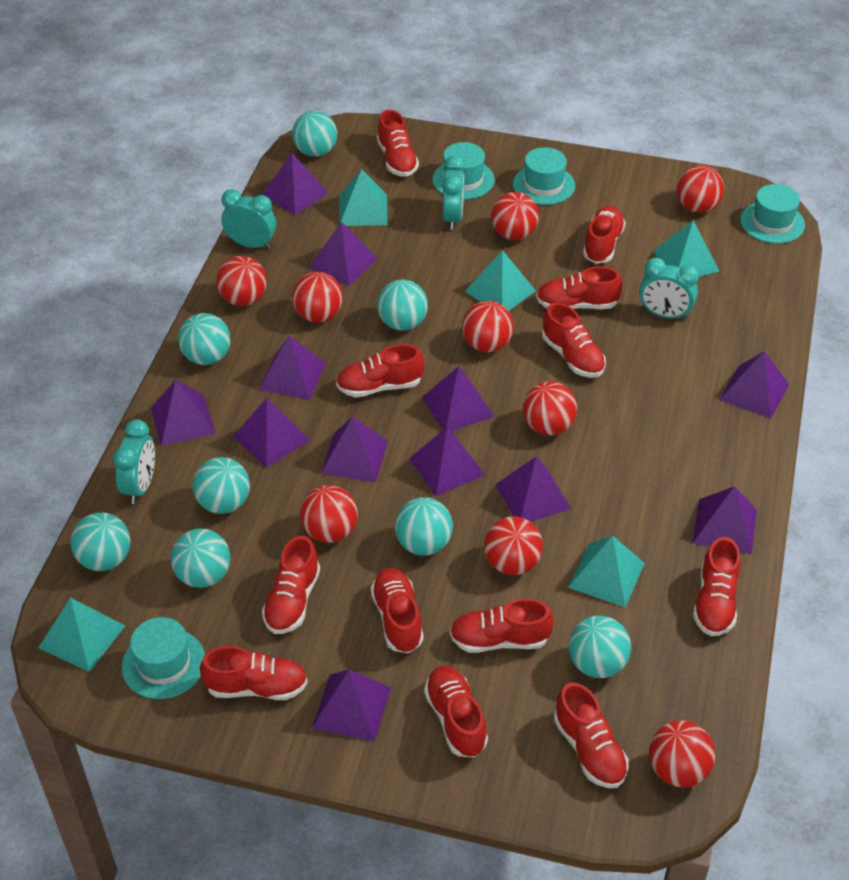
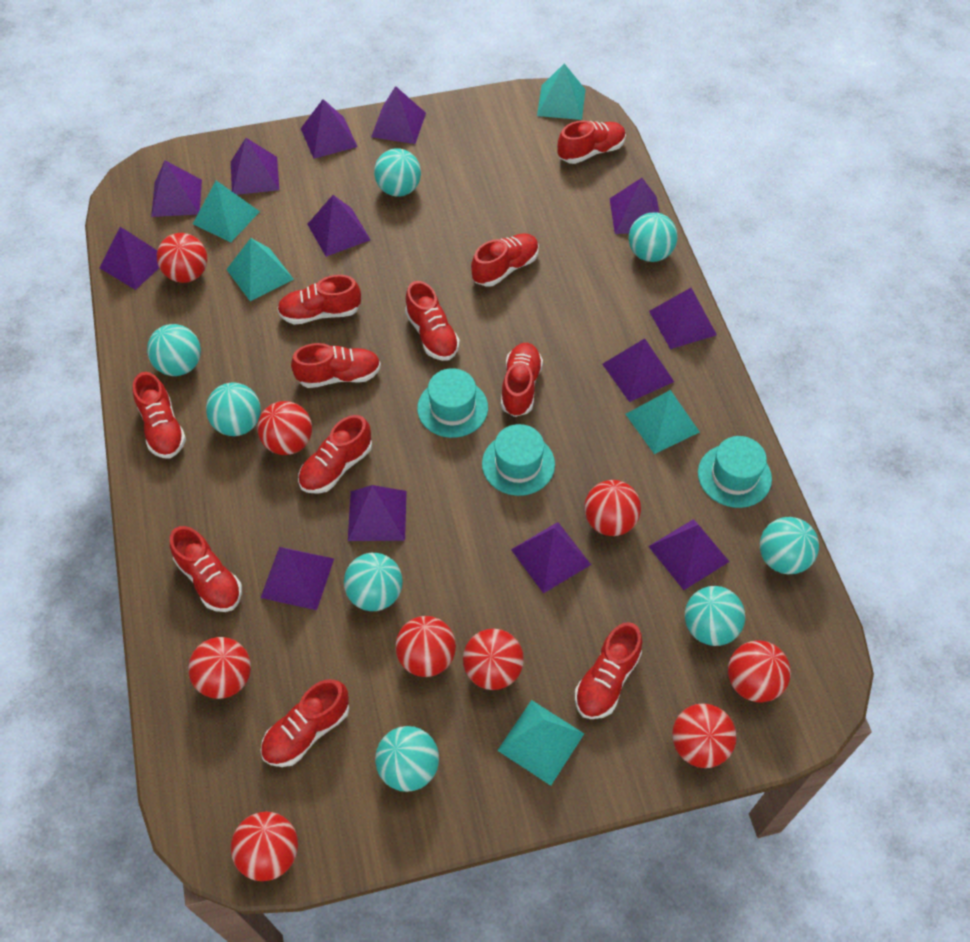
purple pyramid: 12 -> 13
red shoe: 12 -> 11
turquoise clock: 4 -> 0
turquoise hat: 4 -> 3

